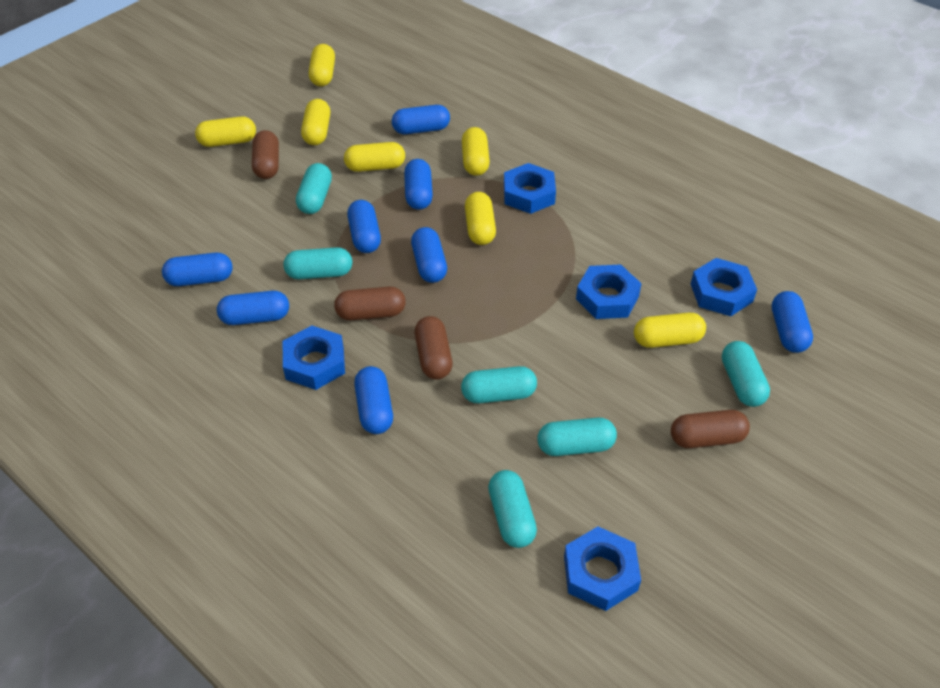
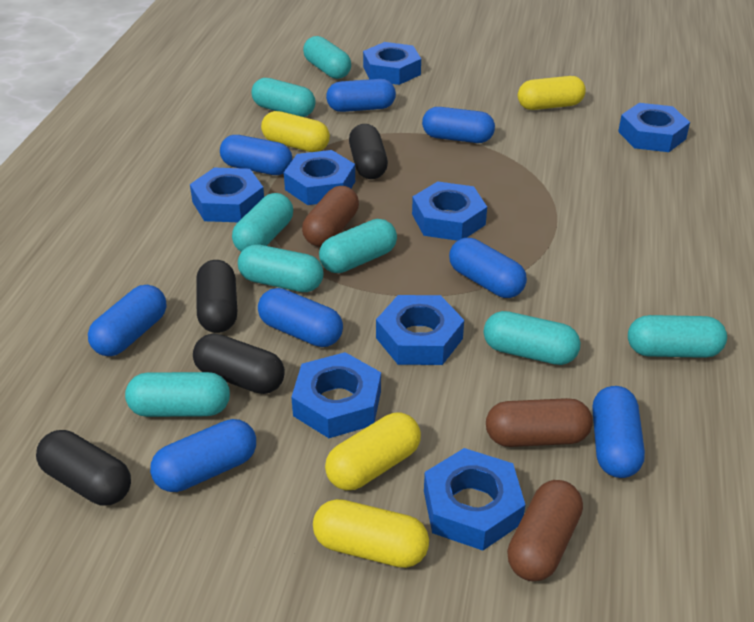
black capsule: 0 -> 4
blue nut: 5 -> 8
brown capsule: 4 -> 3
turquoise capsule: 6 -> 8
yellow capsule: 7 -> 4

